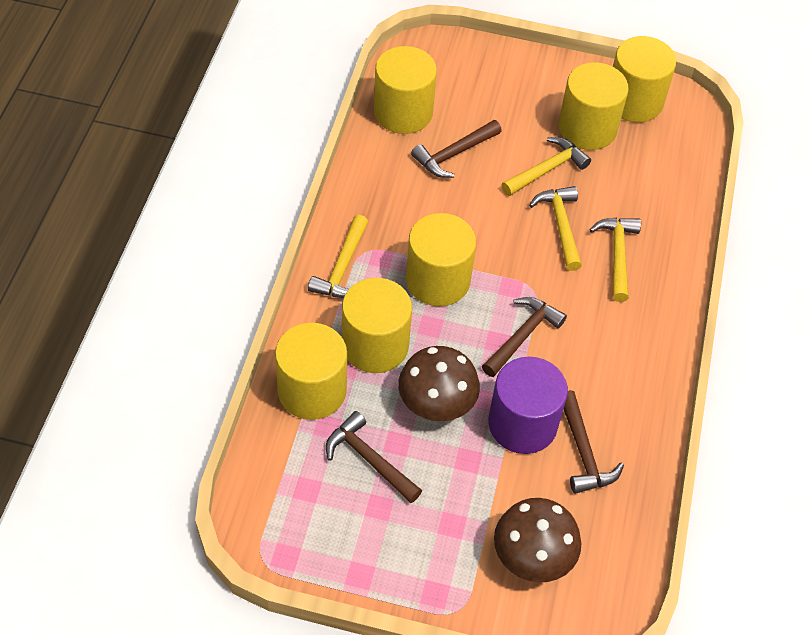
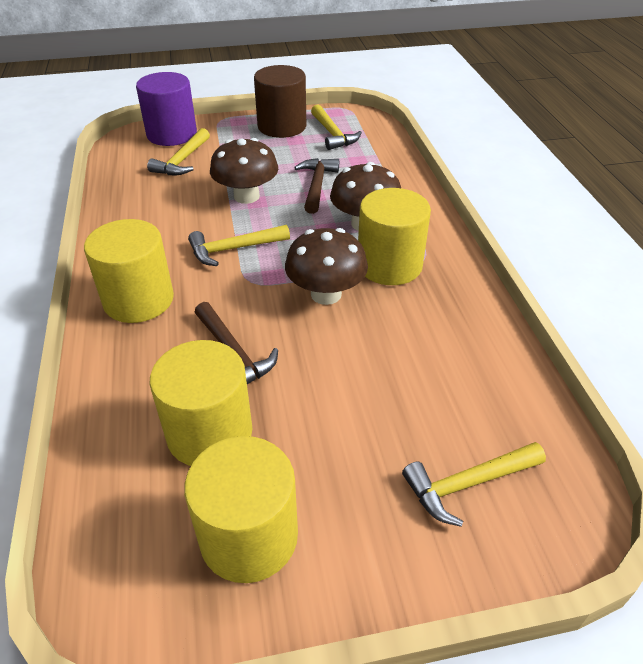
brown cylinder: 0 -> 1
brown hammer: 4 -> 2
brown mushroom: 2 -> 3
yellow cylinder: 6 -> 4

